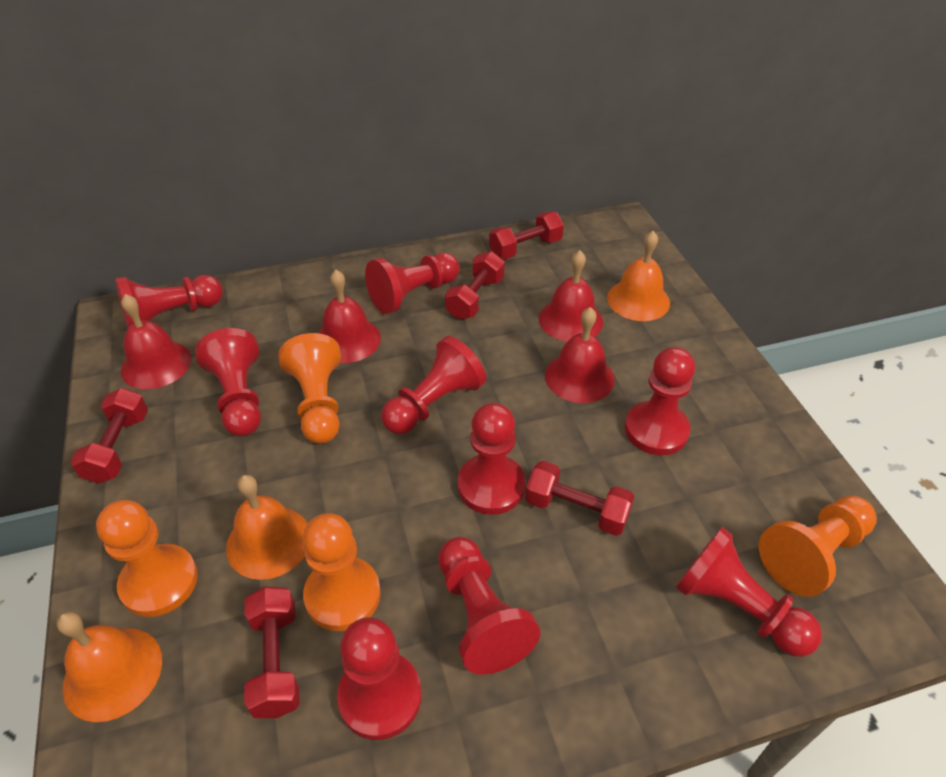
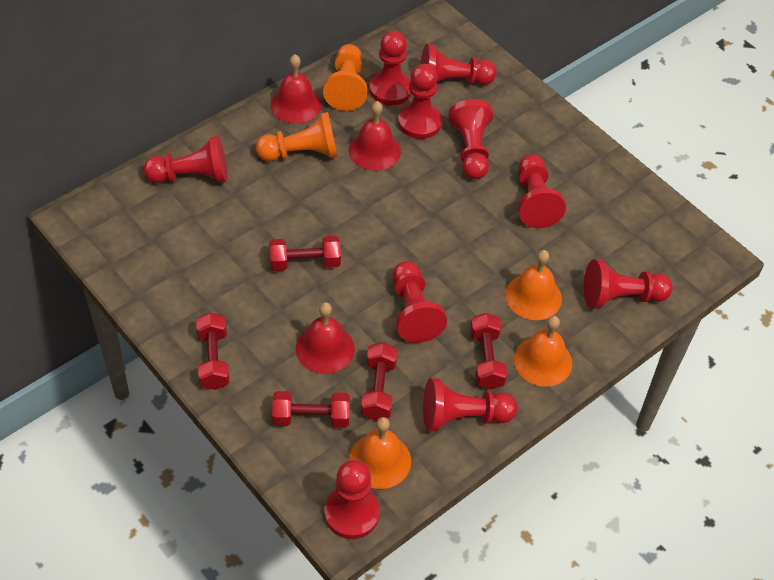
orange pawn: 4 -> 2
red bell: 4 -> 3
red pawn: 9 -> 10

